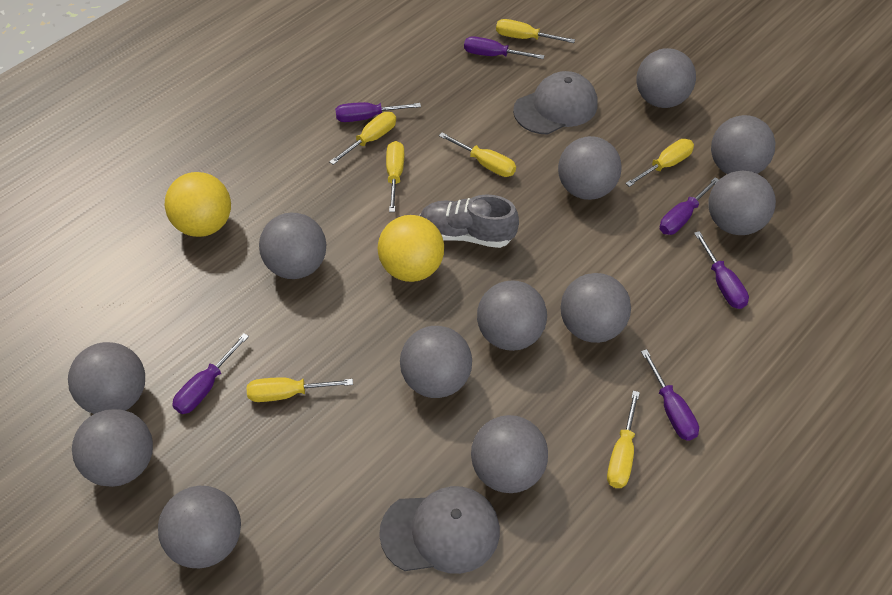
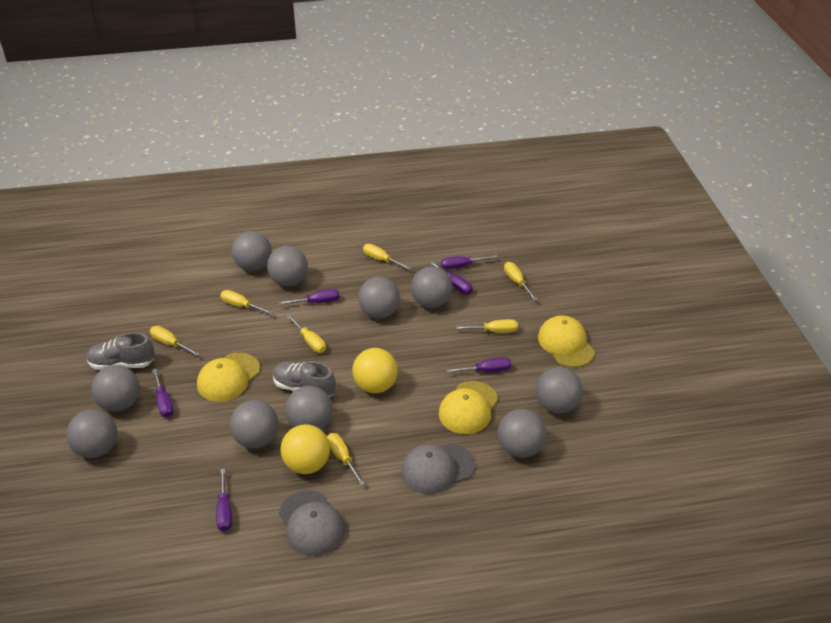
grey ball: 12 -> 10
grey shoe: 1 -> 2
yellow cap: 0 -> 3

